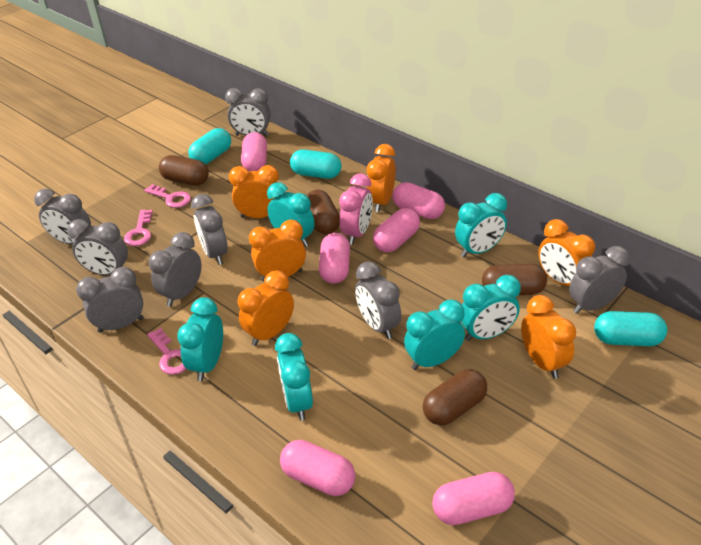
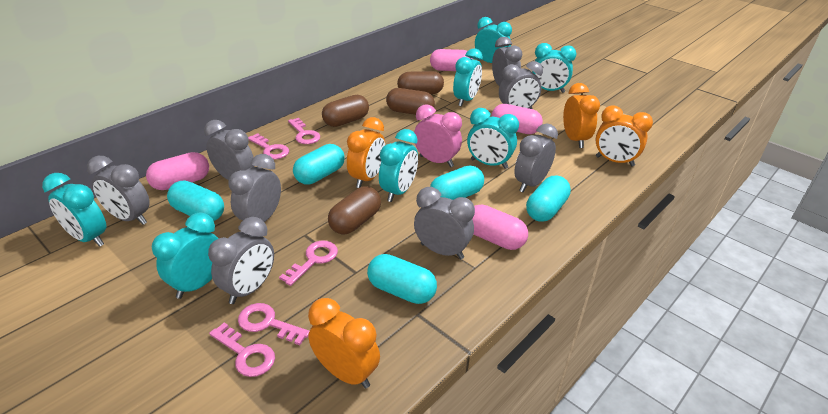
orange clock: 6 -> 4
pink capsule: 6 -> 4
pink key: 3 -> 5
turquoise capsule: 3 -> 5
turquoise clock: 6 -> 7

